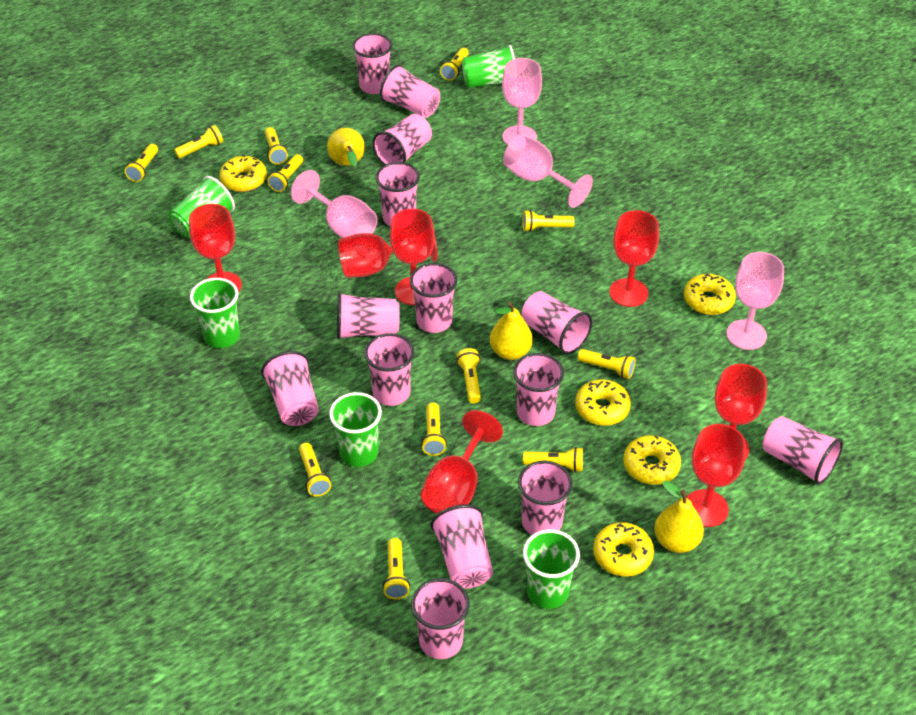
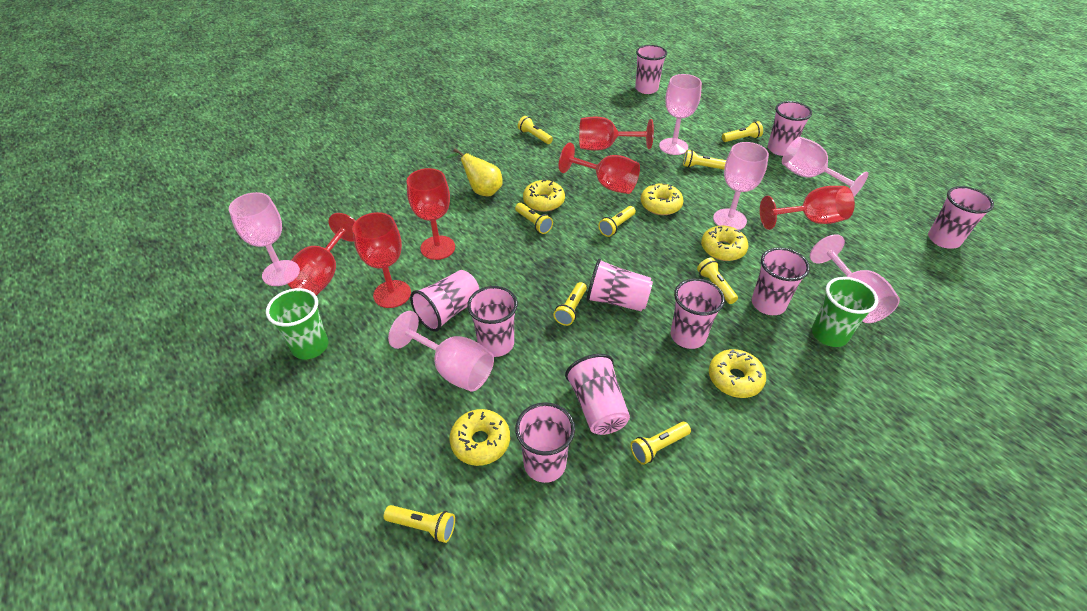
green cup: 5 -> 2
pink cup: 14 -> 10
pink goblet: 4 -> 6
red goblet: 7 -> 6
yellow flashlight: 12 -> 9
yellow pear: 3 -> 1

